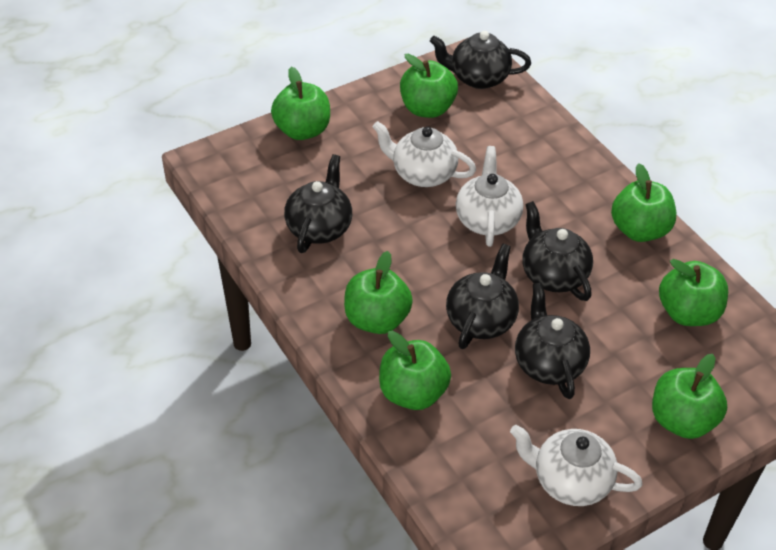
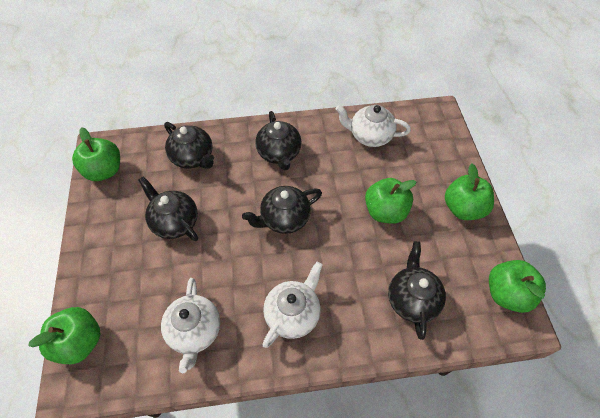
green apple: 7 -> 5

